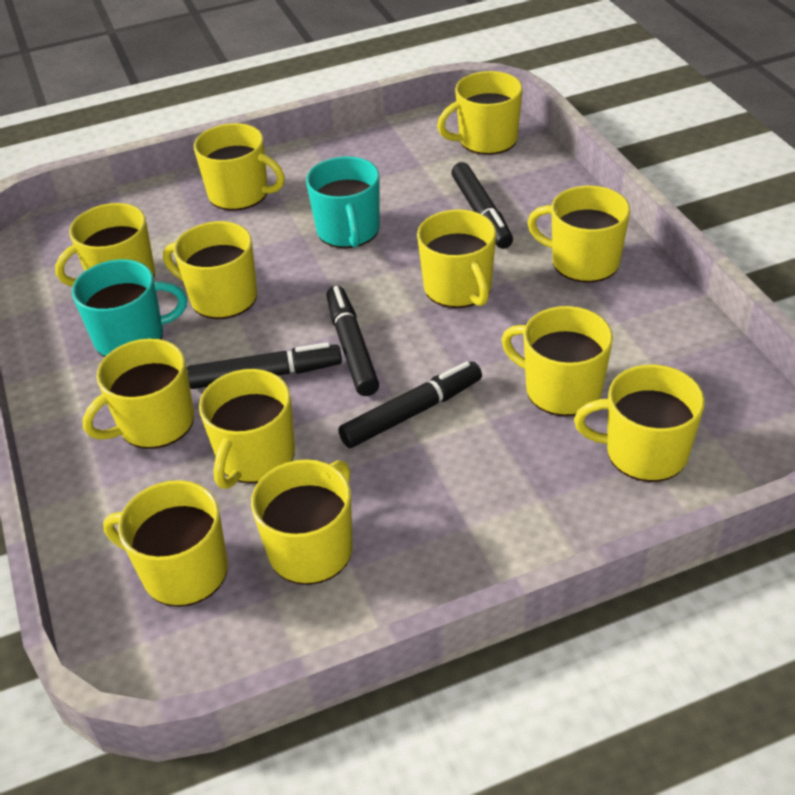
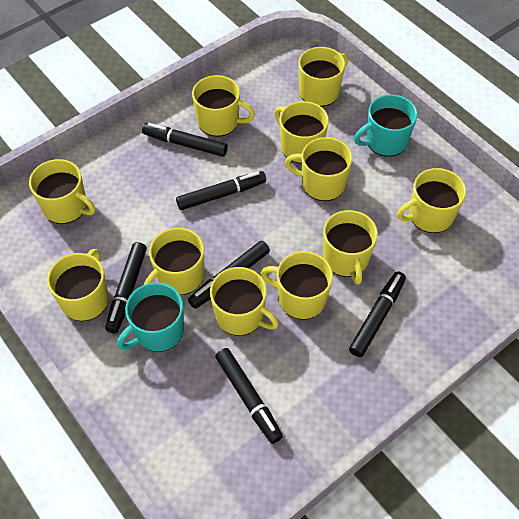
black marker: 4 -> 6
yellow mug: 12 -> 11

